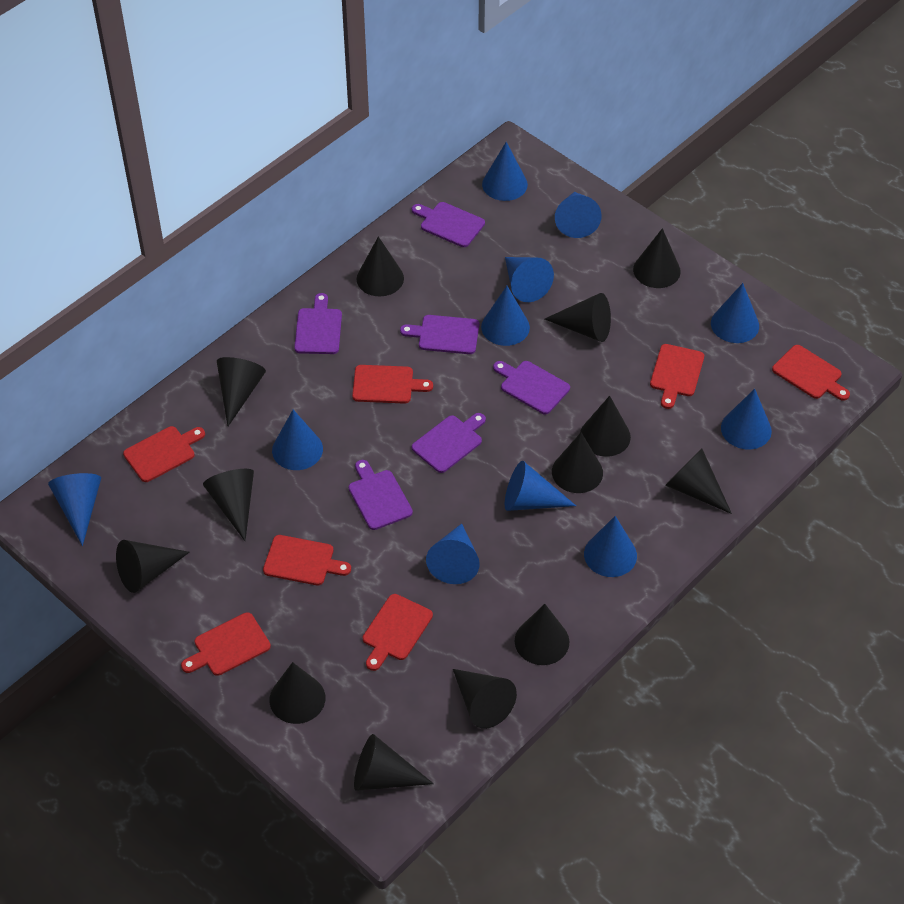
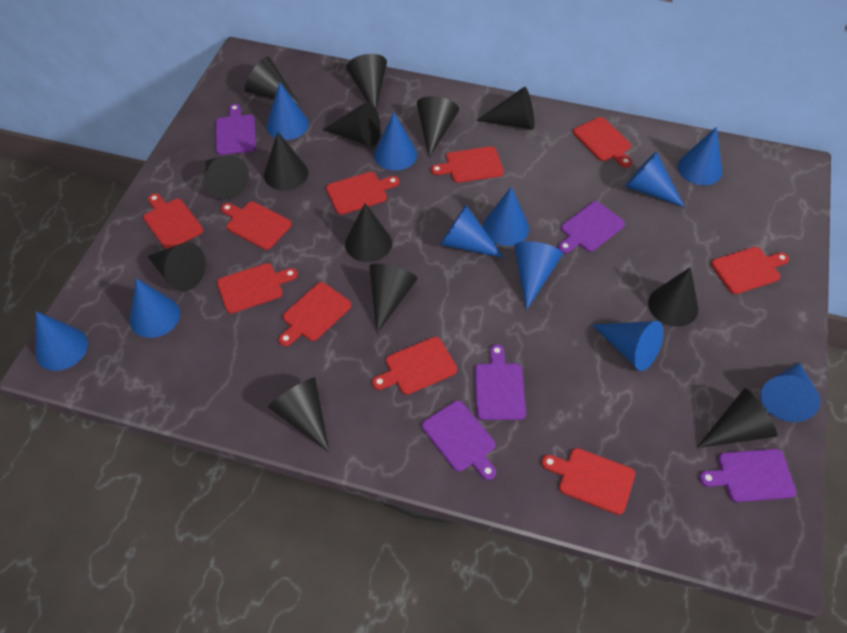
purple cutting board: 6 -> 5
red cutting board: 7 -> 10

